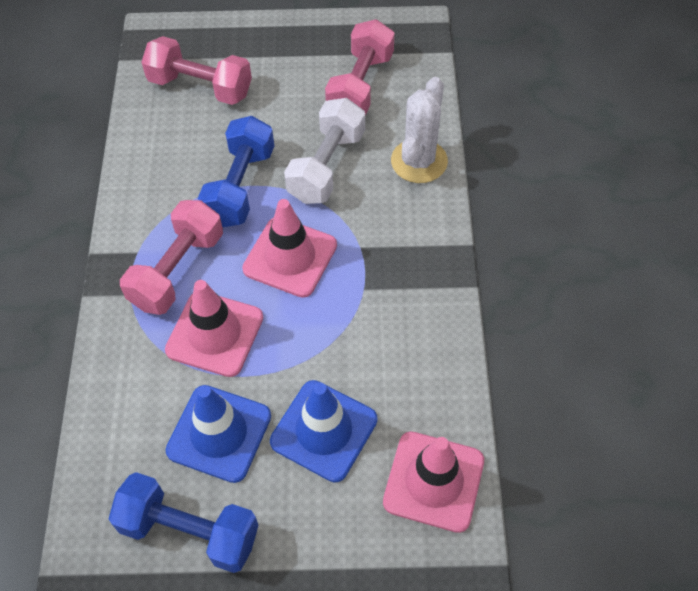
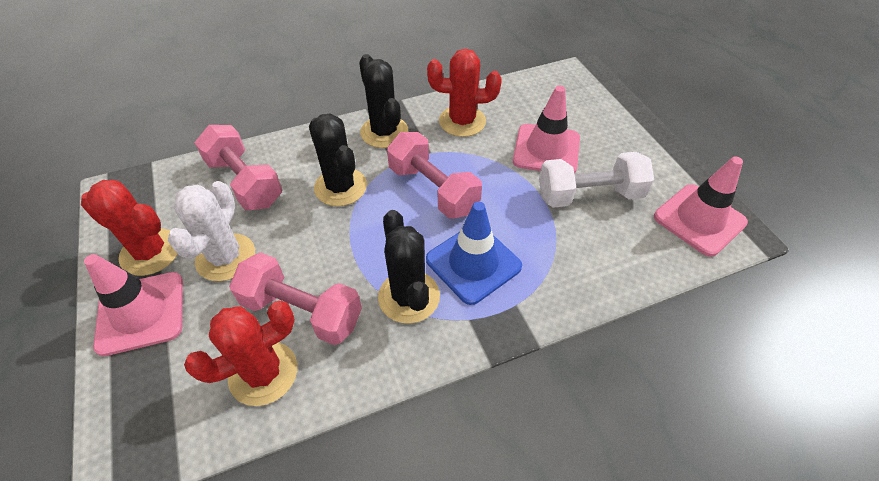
black cactus: 0 -> 3
blue dumbbell: 2 -> 0
blue traffic cone: 2 -> 1
red cactus: 0 -> 3

